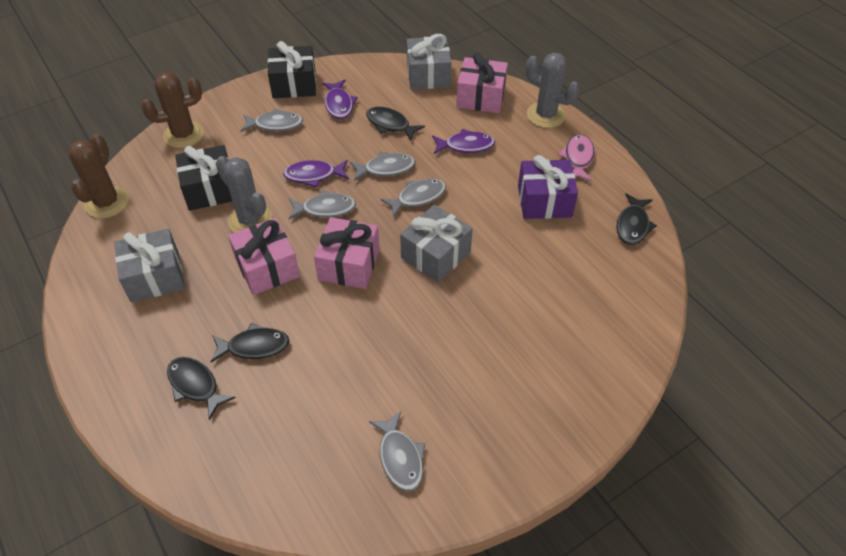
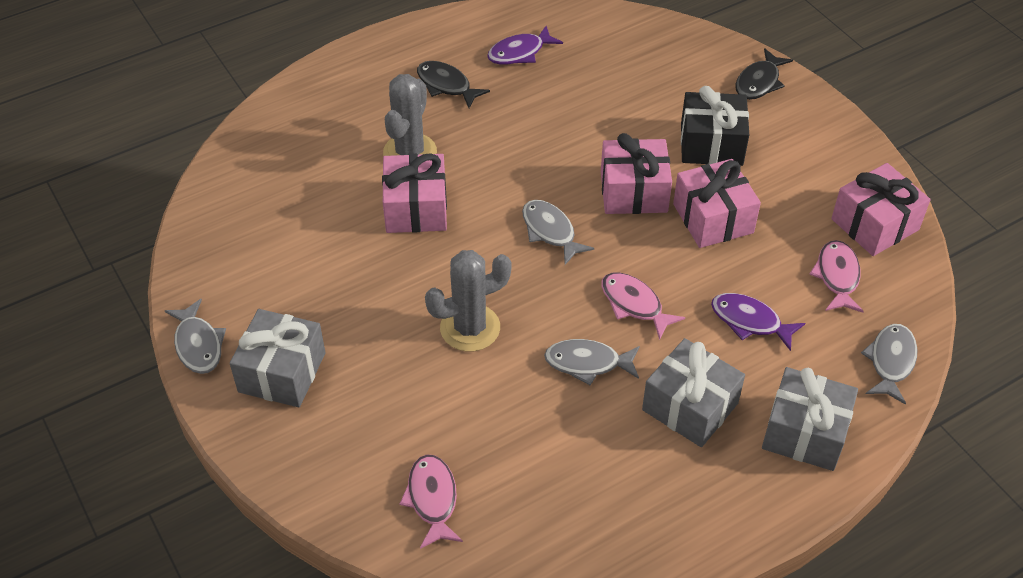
black fish: 4 -> 2
black gift: 2 -> 1
brown cactus: 2 -> 0
grey fish: 5 -> 4
pink fish: 1 -> 3
pink gift: 3 -> 4
purple fish: 3 -> 2
purple gift: 1 -> 0

